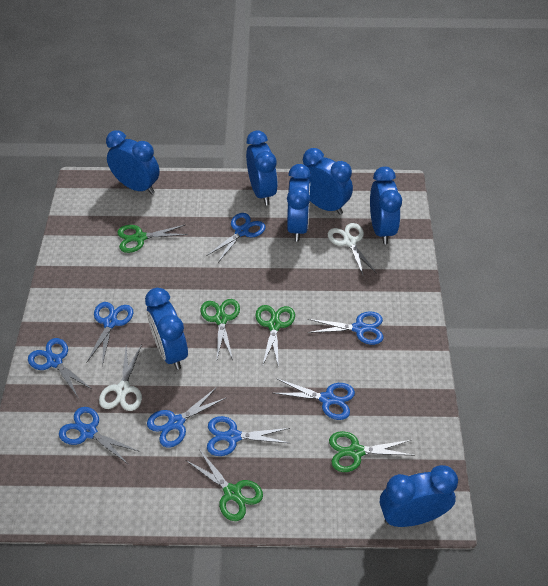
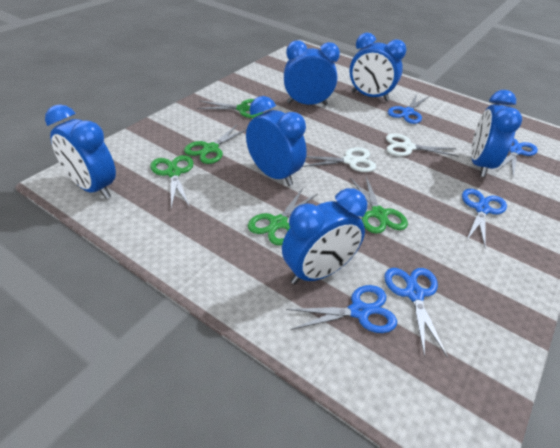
blue clock: 7 -> 6
blue scissors: 8 -> 5

